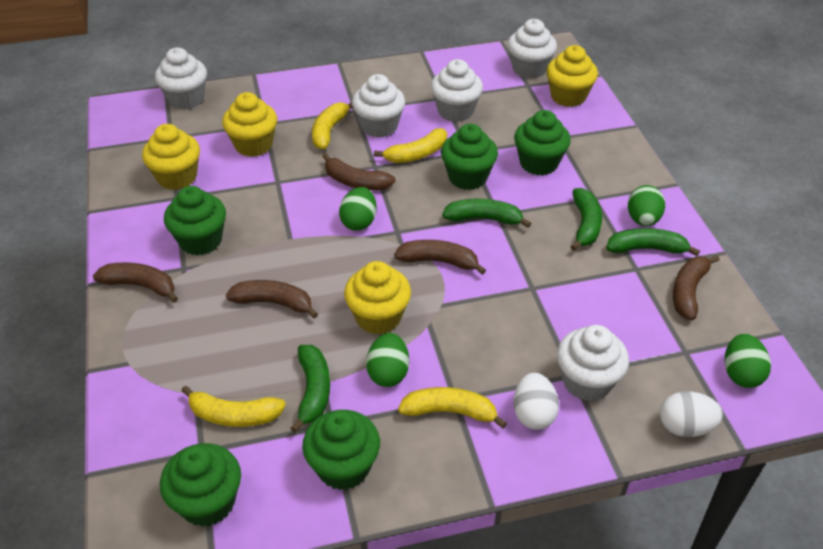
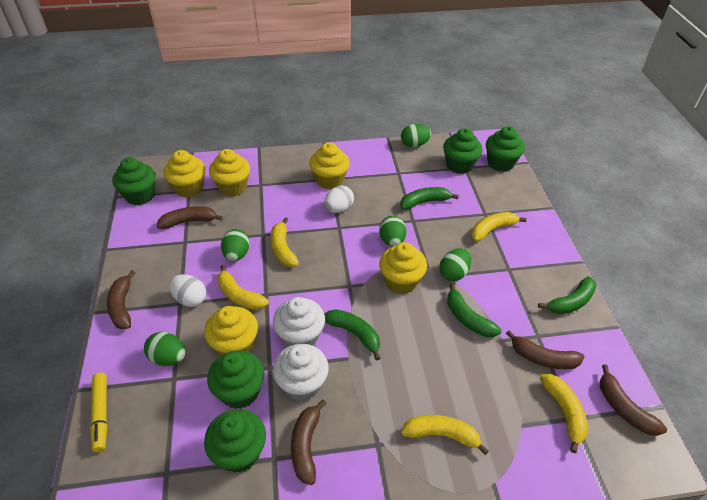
green egg: 4 -> 5
white cupcake: 5 -> 2
yellow banana: 4 -> 5
yellow cupcake: 4 -> 5
yellow marker: 0 -> 1

